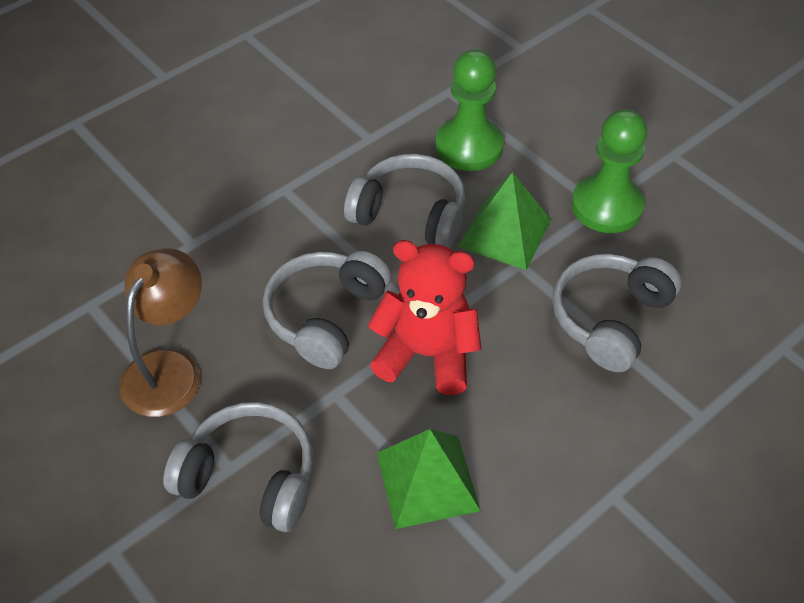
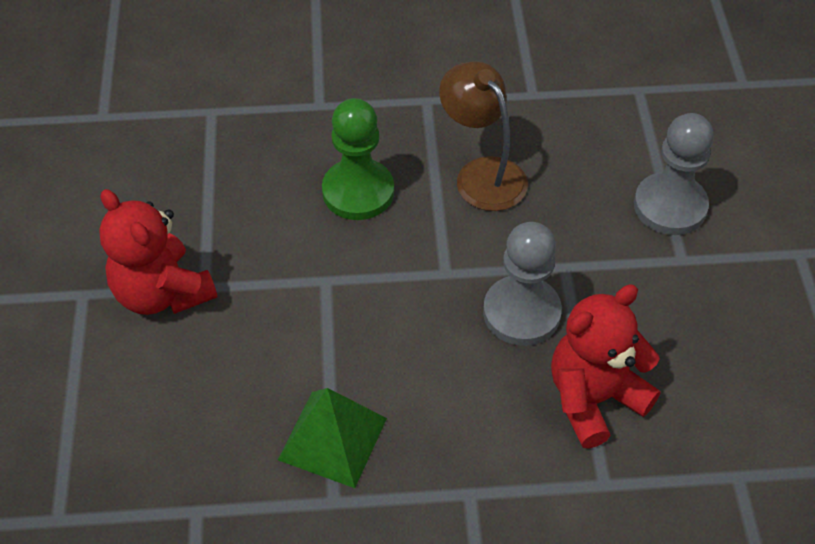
green pawn: 2 -> 1
green pyramid: 2 -> 1
grey headphones: 4 -> 0
grey pawn: 0 -> 2
red teddy bear: 1 -> 2

